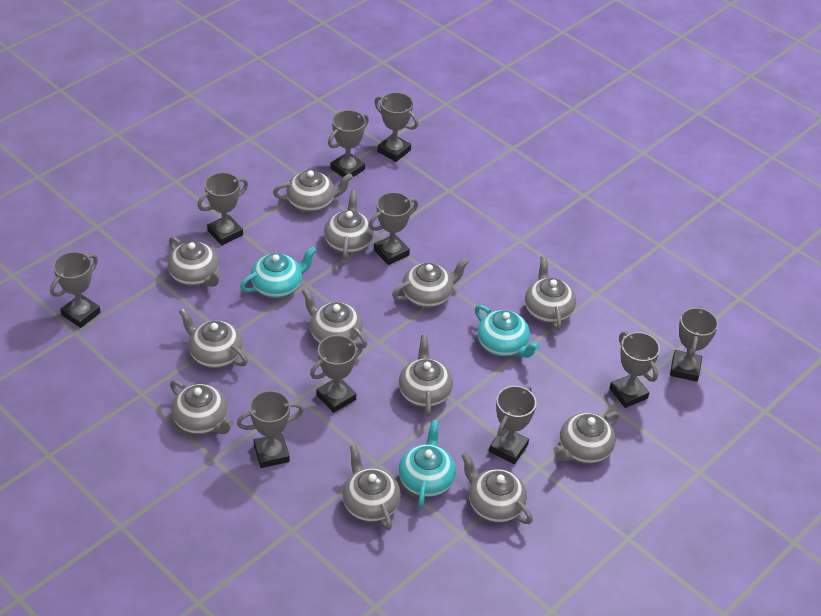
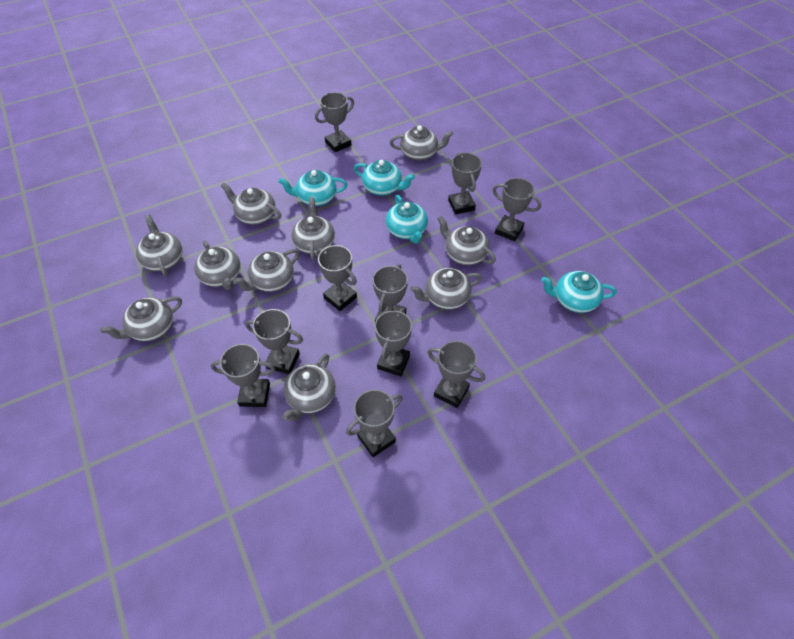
grey teapot: 12 -> 10
turquoise teapot: 3 -> 4

